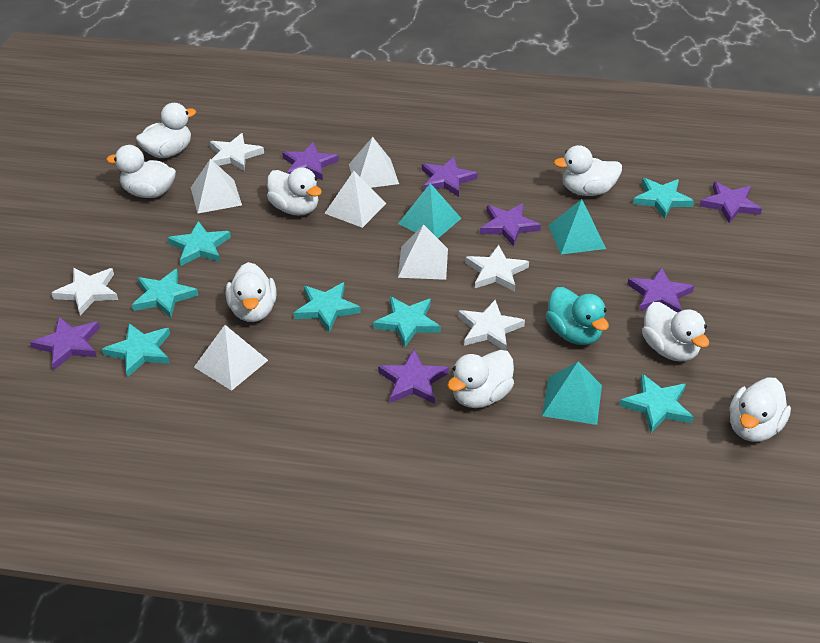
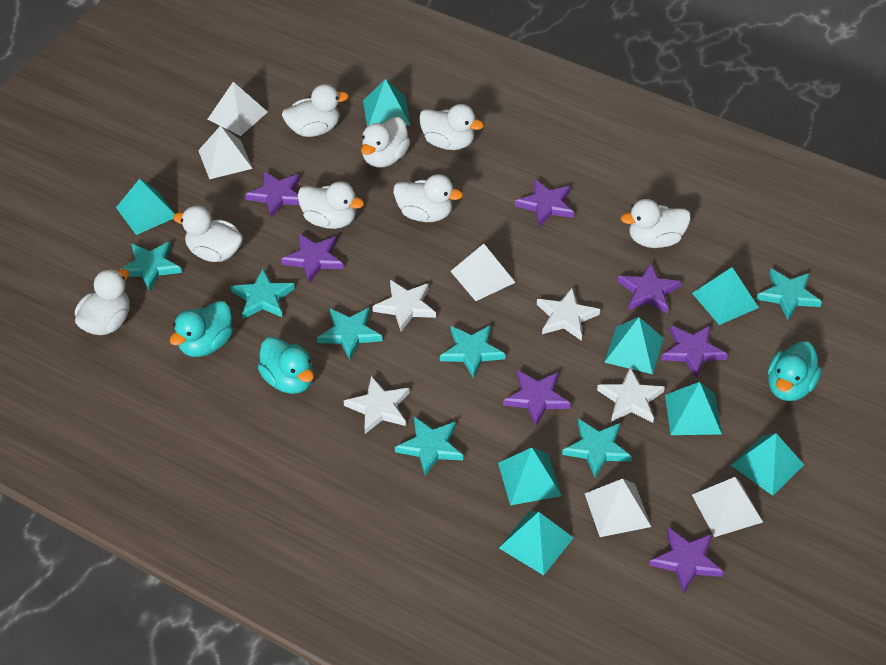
turquoise duck: 1 -> 3
turquoise pyramid: 3 -> 8

